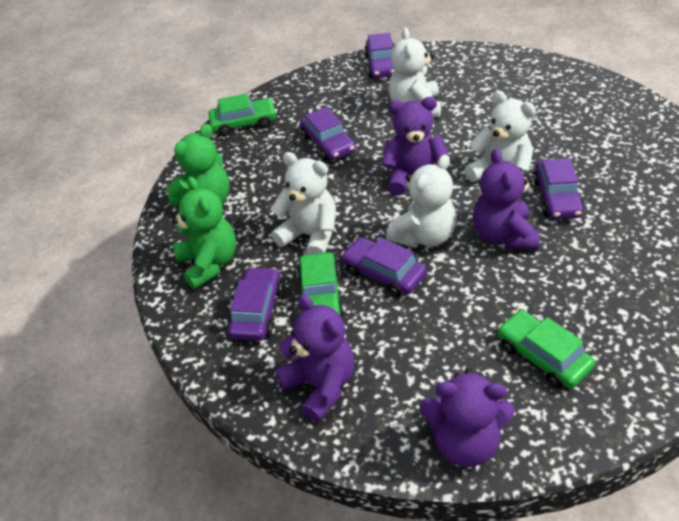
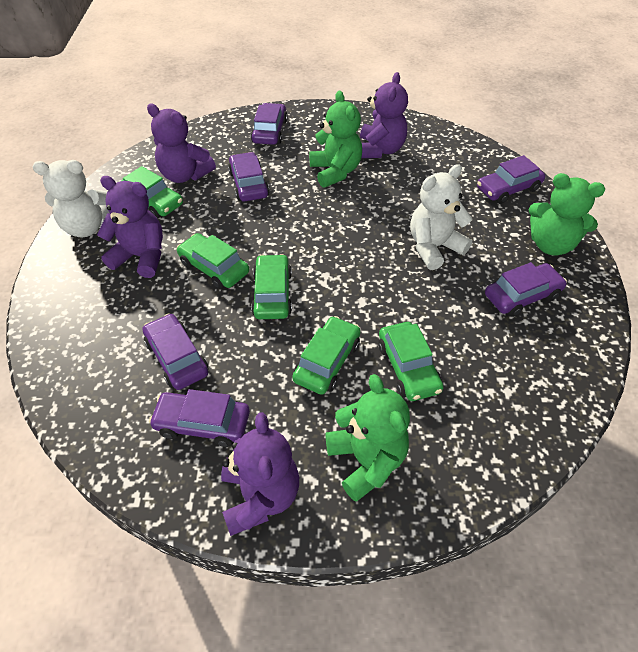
green car: 3 -> 5
green teddy bear: 2 -> 3
purple car: 5 -> 6
white teddy bear: 4 -> 2

